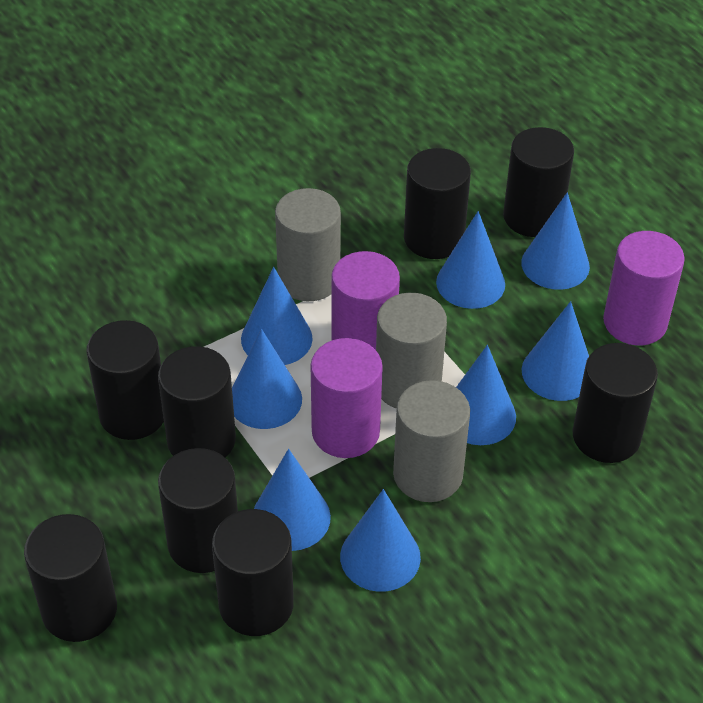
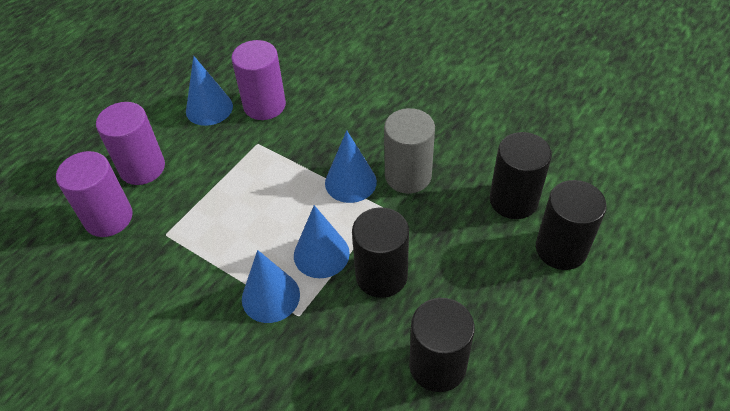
black cylinder: 8 -> 4
blue cone: 8 -> 4
grey cylinder: 3 -> 1

